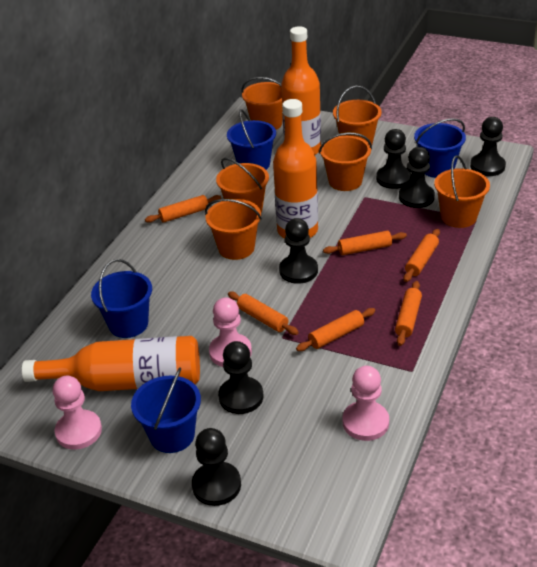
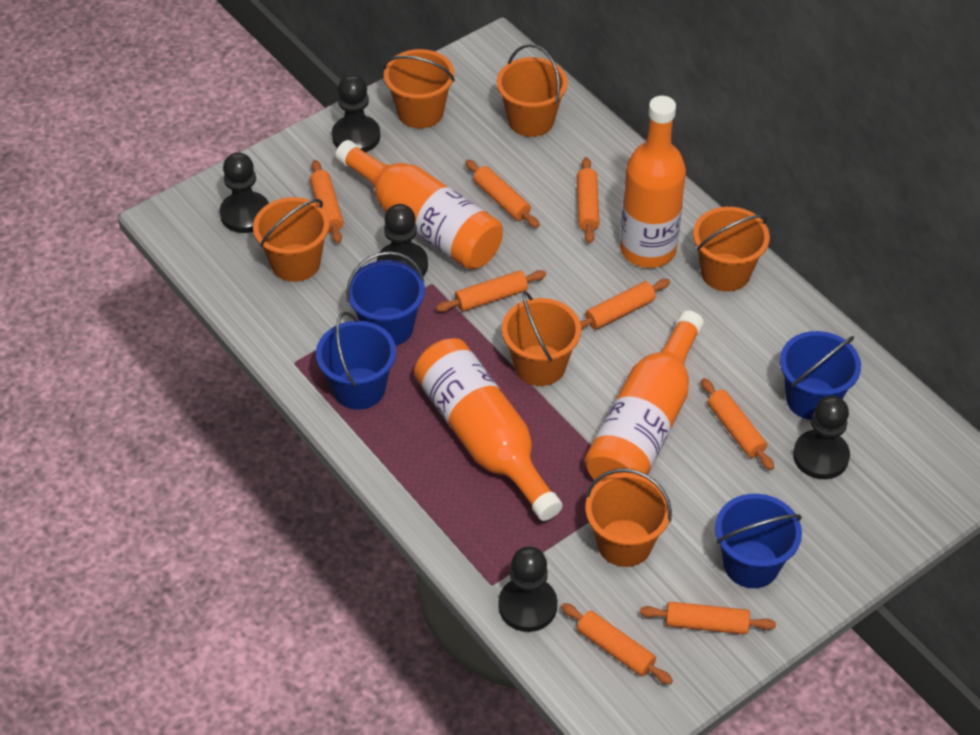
black pawn: 6 -> 5
orange bottle: 3 -> 4
orange rolling pin: 6 -> 8
pink pawn: 3 -> 0

